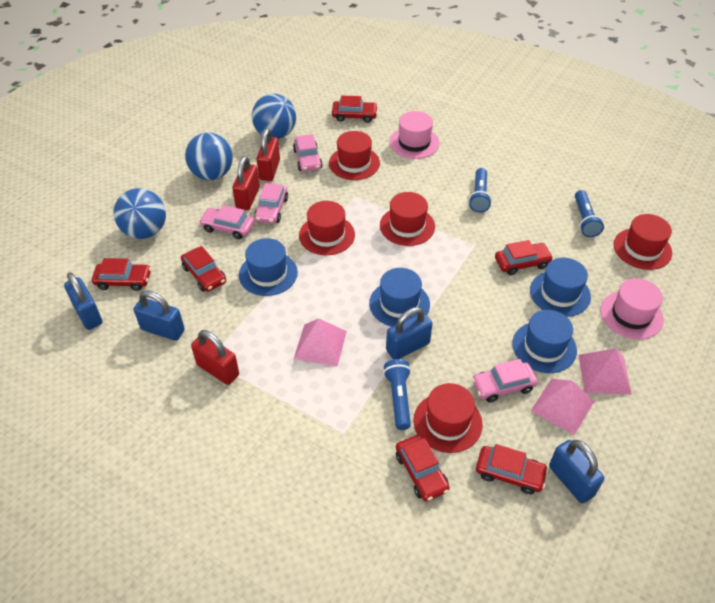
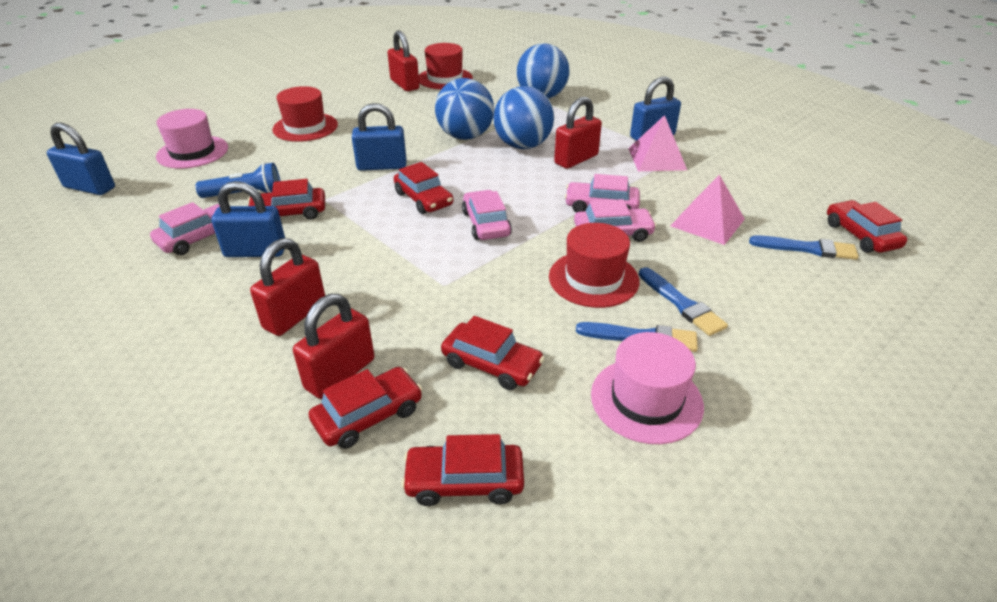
blue brush: 0 -> 3
blue flashlight: 3 -> 1
blue hat: 4 -> 0
pink pyramid: 3 -> 2
red hat: 5 -> 3
red padlock: 3 -> 4

